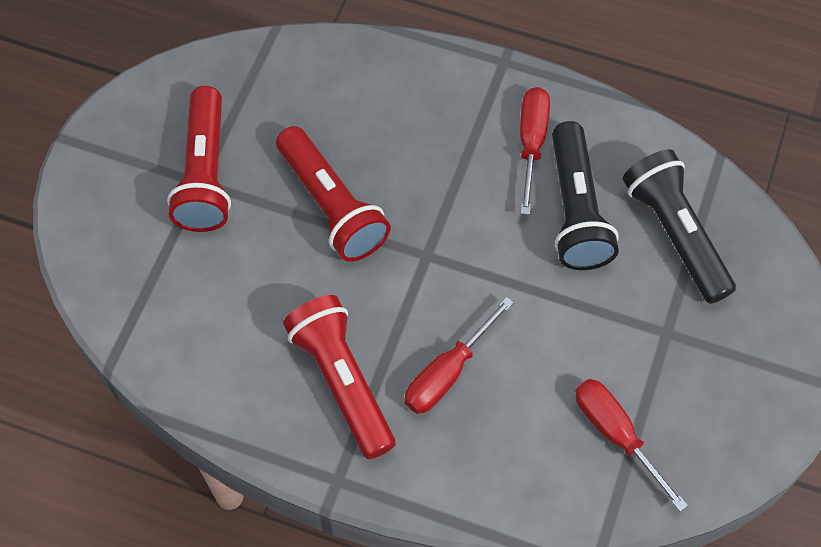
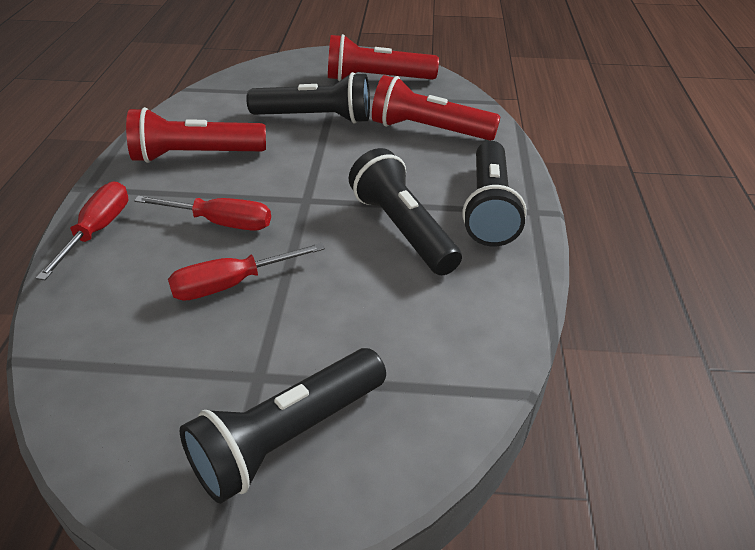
black flashlight: 2 -> 4

